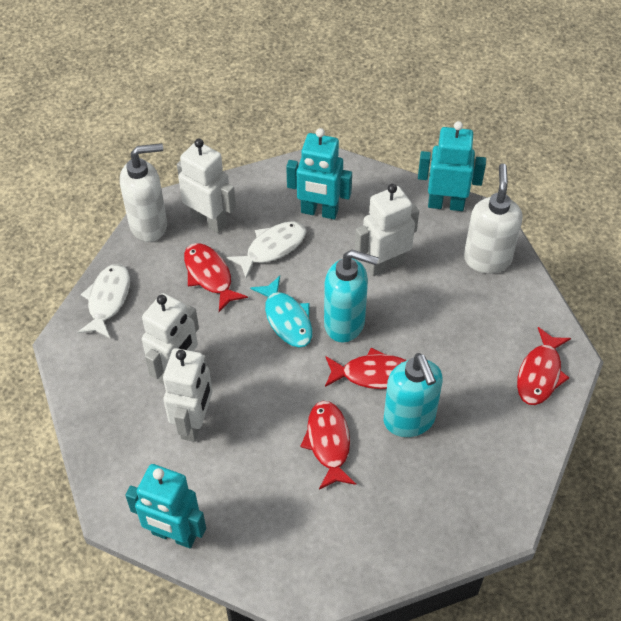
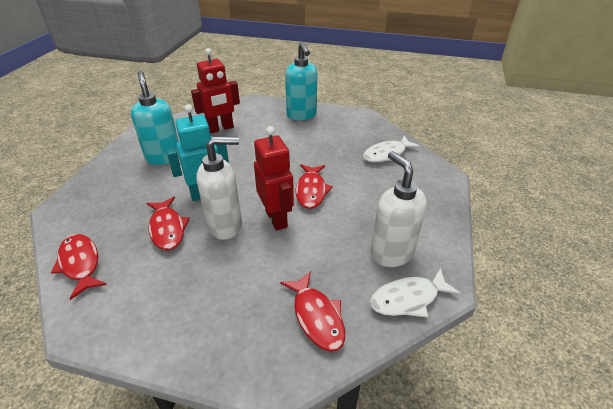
red robot: 0 -> 2
turquoise fish: 1 -> 0
turquoise robot: 3 -> 1
white robot: 4 -> 0

